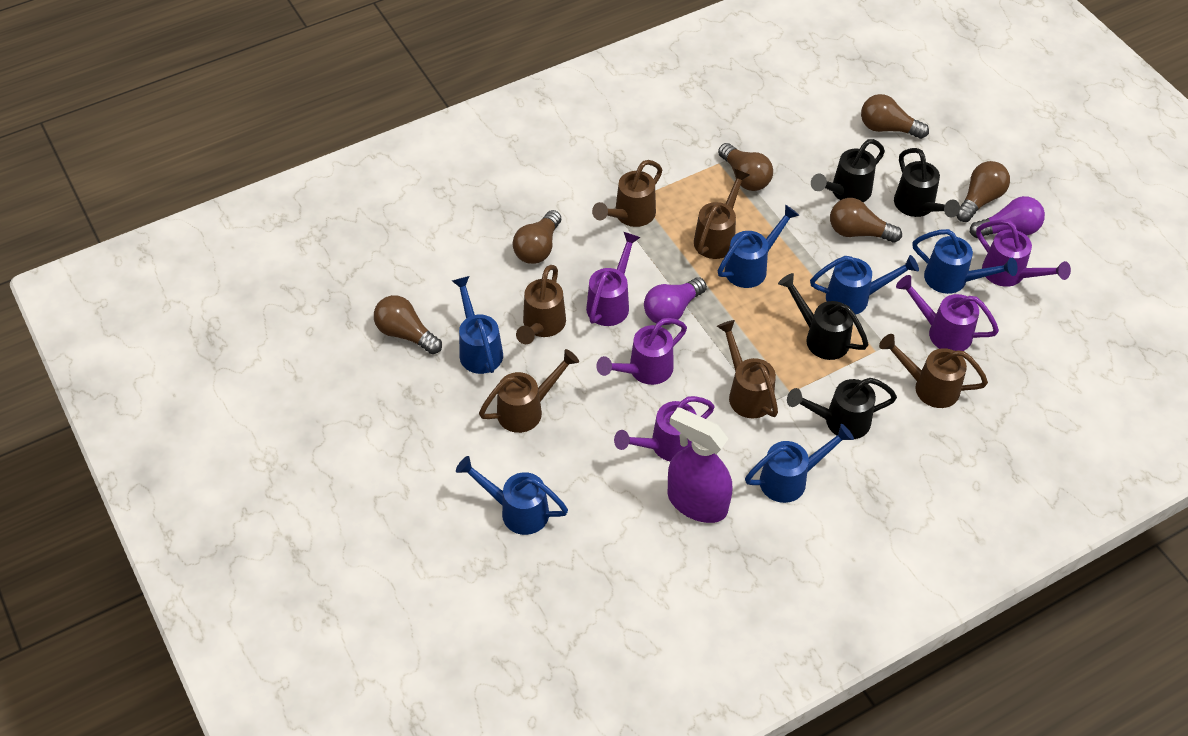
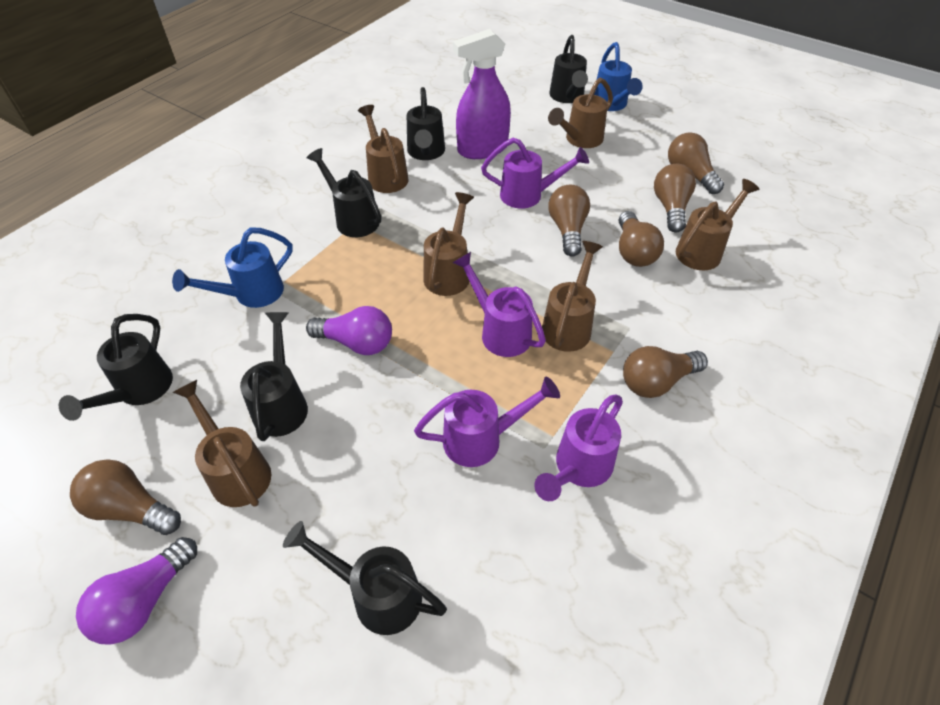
black watering can: 4 -> 6
blue watering can: 6 -> 2
purple watering can: 5 -> 4

